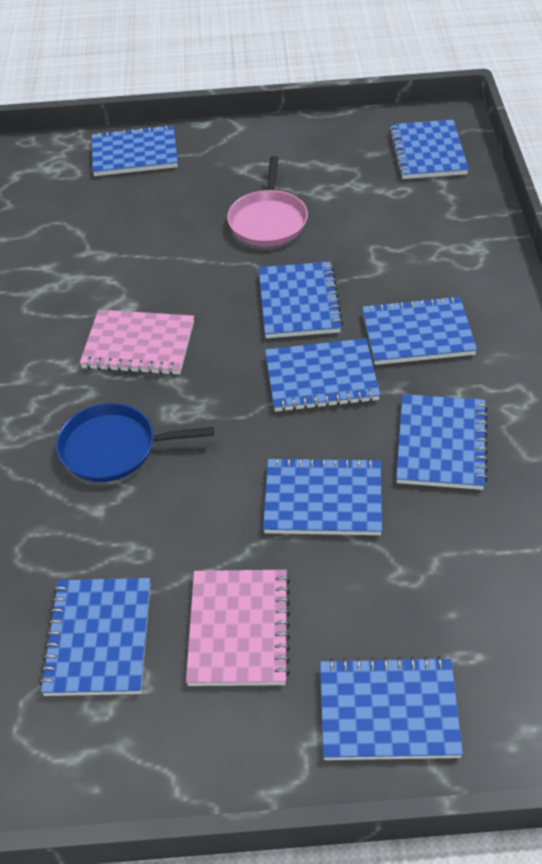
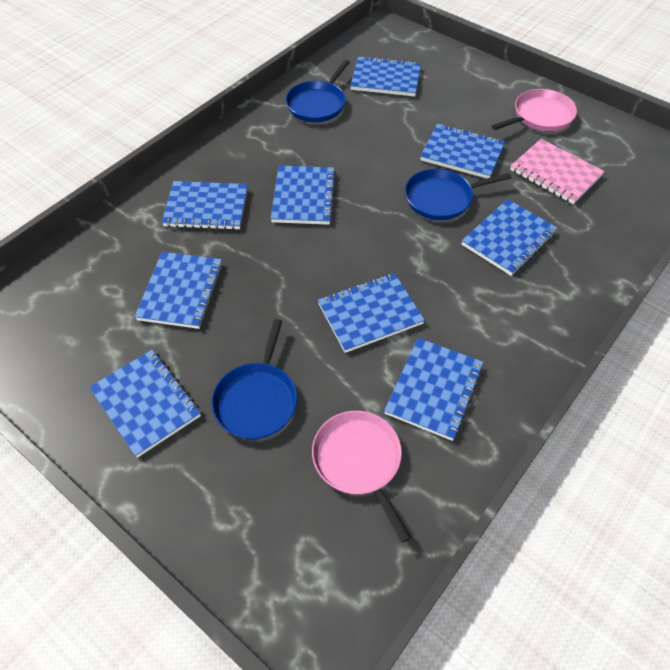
blue pan: 1 -> 3
pink notebook: 2 -> 1
pink pan: 1 -> 2

